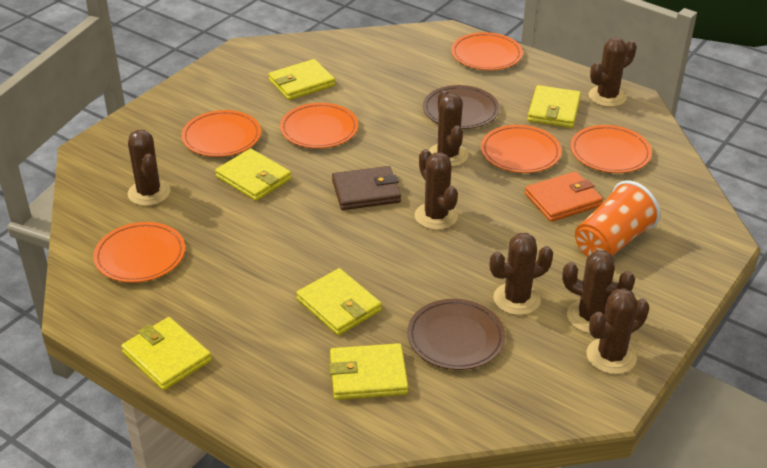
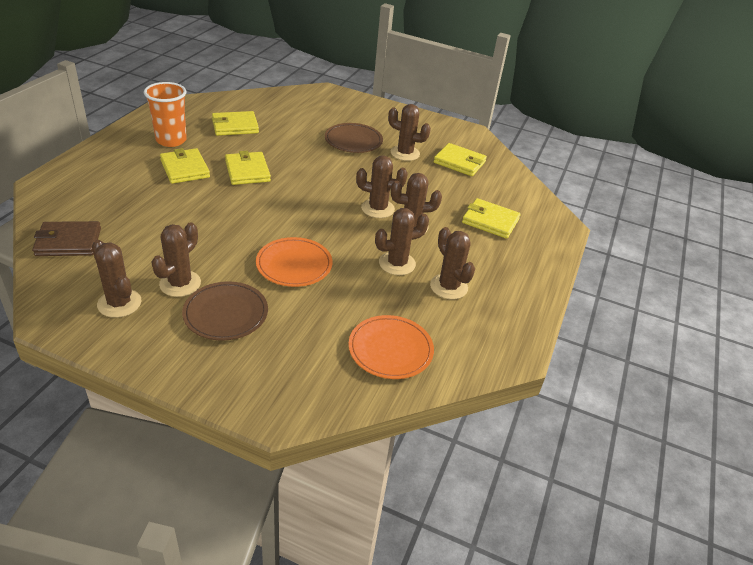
orange plate: 6 -> 2
orange wallet: 1 -> 0
yellow wallet: 6 -> 5

